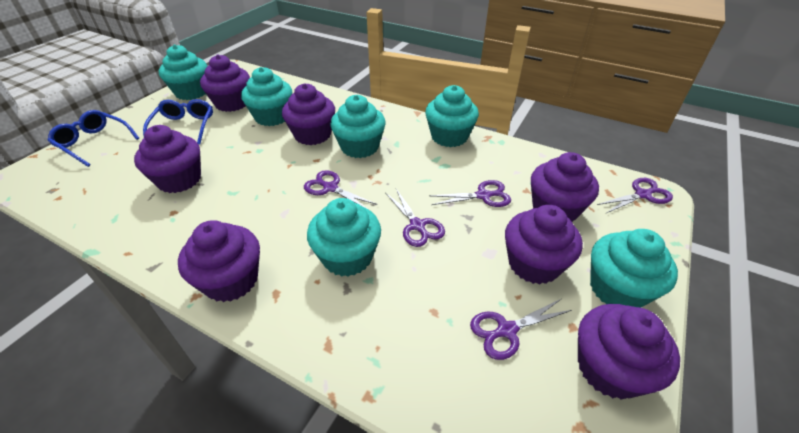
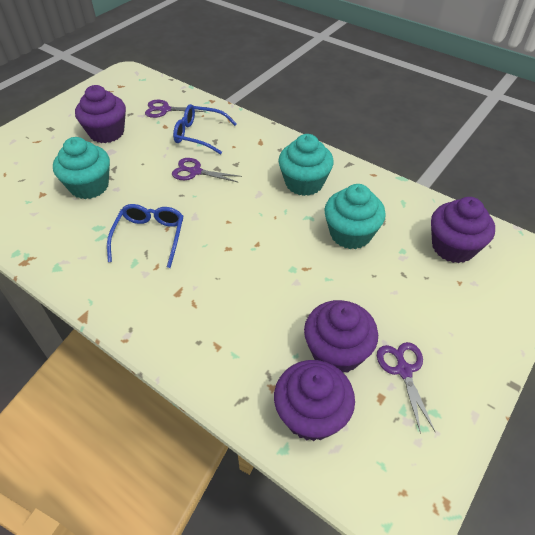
purple cupcake: 7 -> 4
purple scissors: 5 -> 3
turquoise cupcake: 6 -> 3

